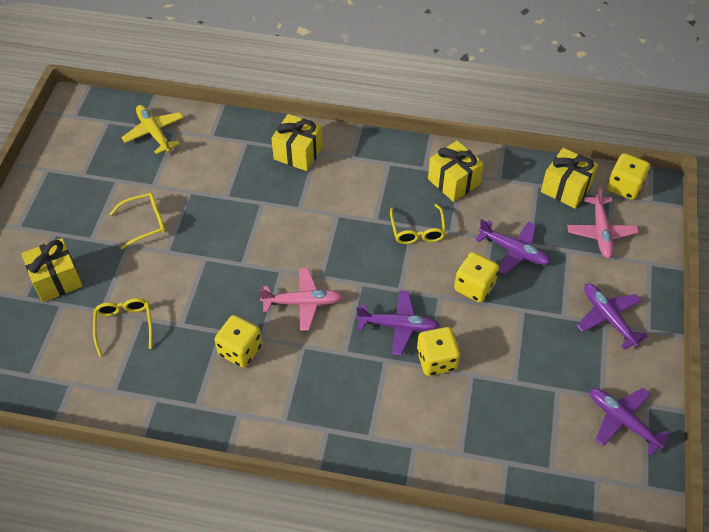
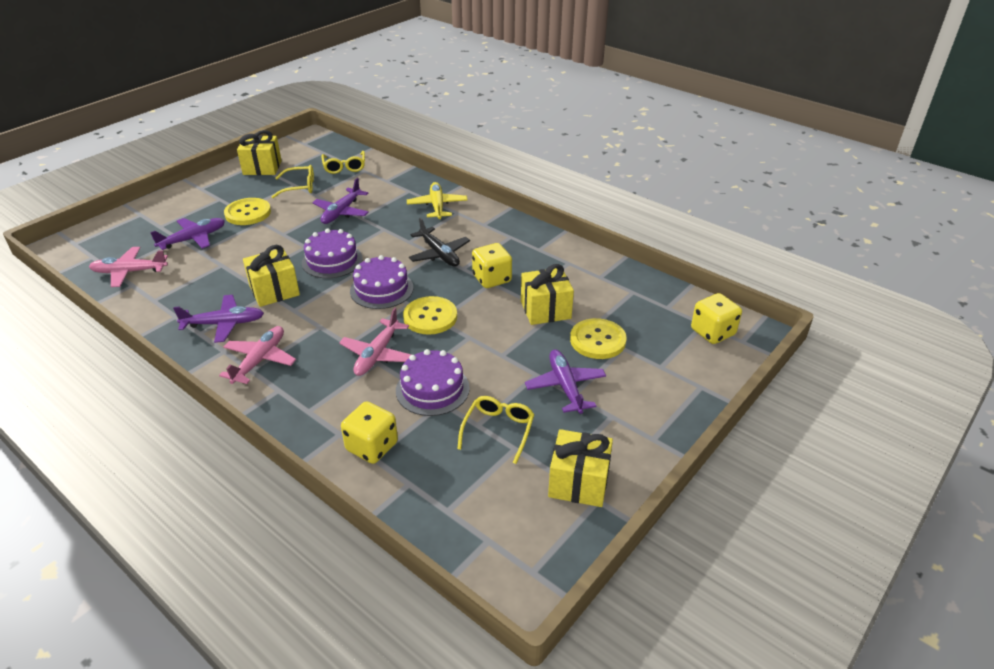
black plane: 0 -> 1
pink plane: 2 -> 3
purple cake: 0 -> 3
yellow button: 0 -> 3
yellow dice: 4 -> 3

